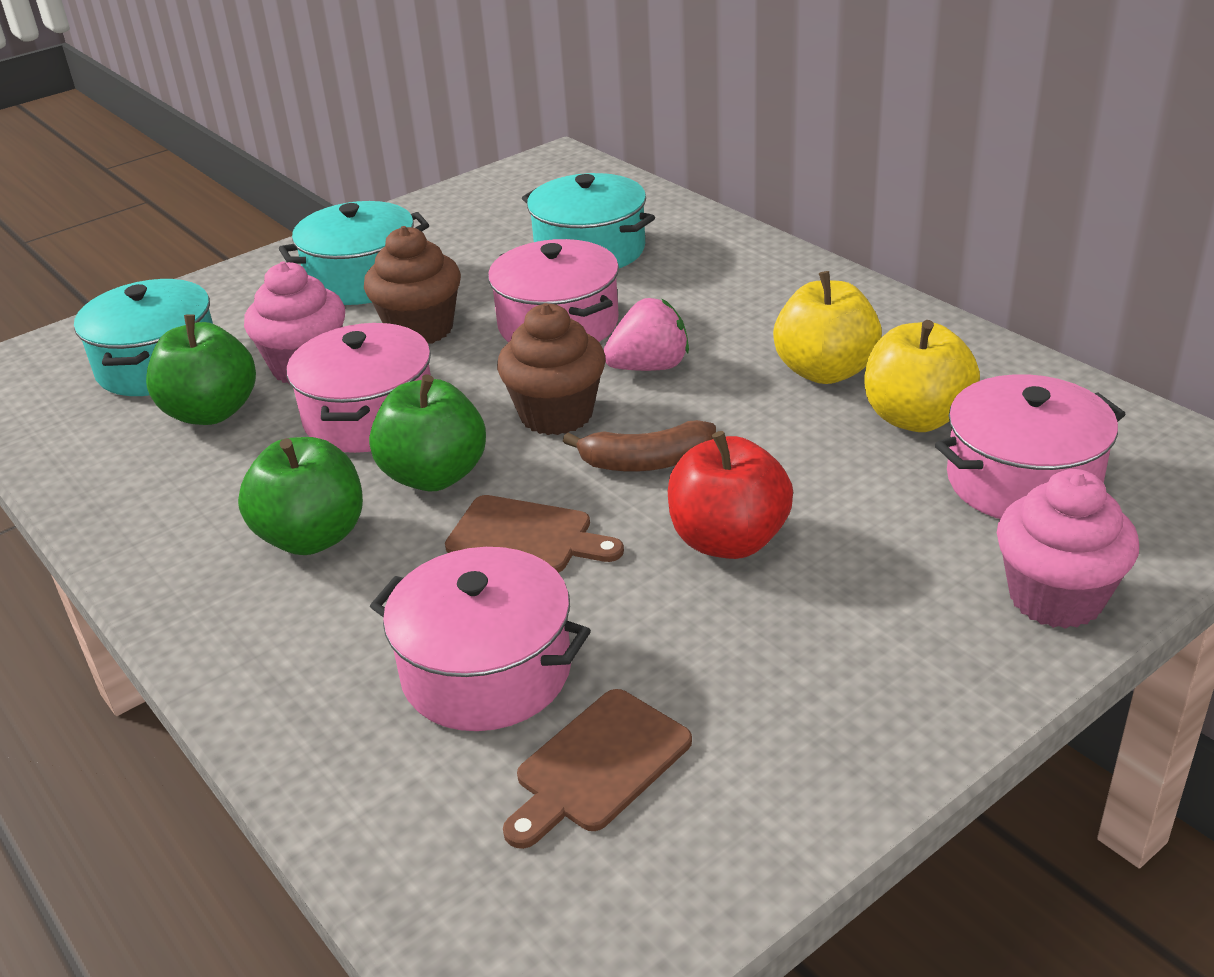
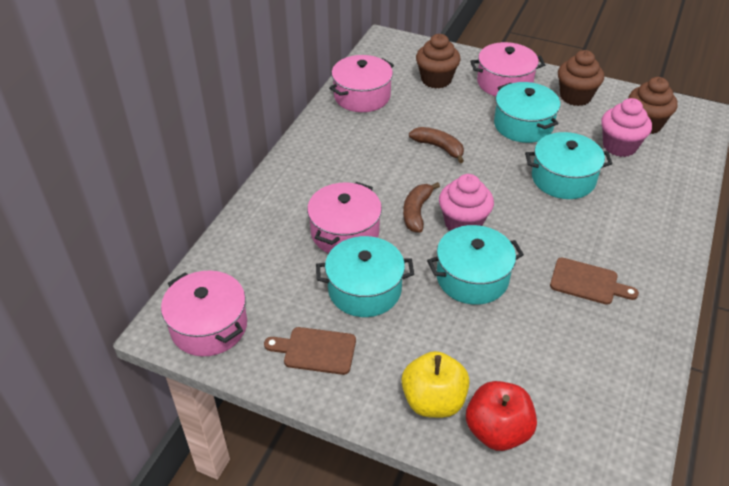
brown banana: 1 -> 2
brown cupcake: 2 -> 3
green apple: 3 -> 0
pink strawberry: 1 -> 0
turquoise pot: 3 -> 4
yellow apple: 2 -> 1

